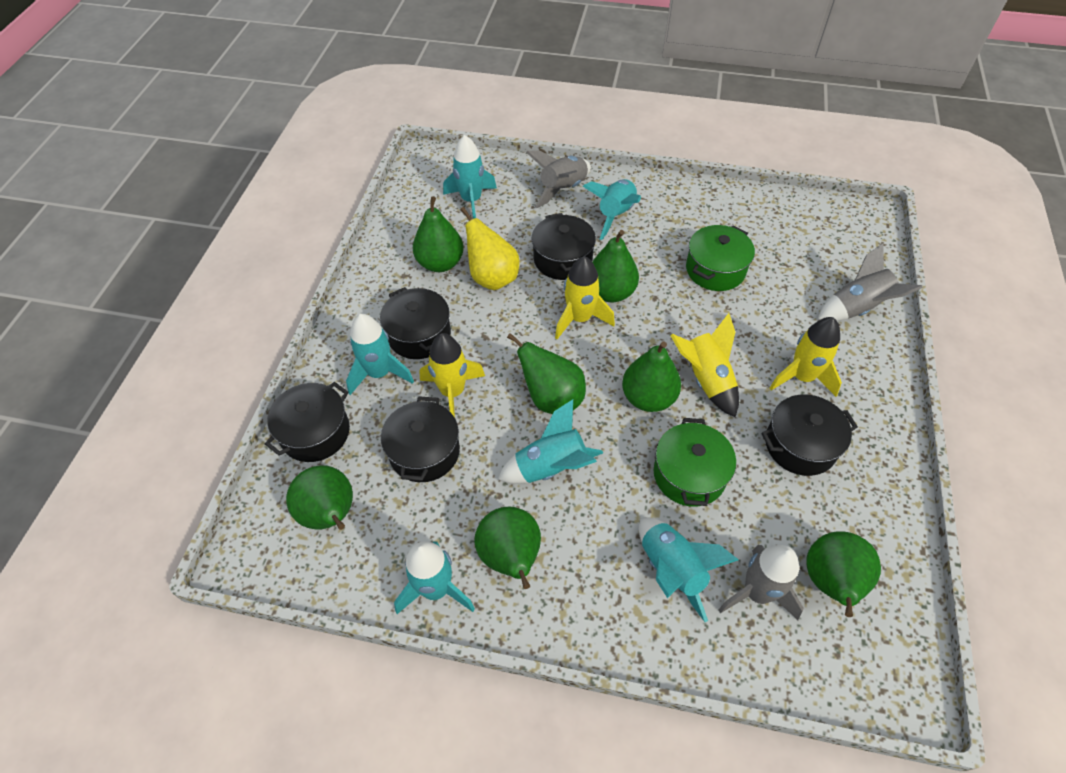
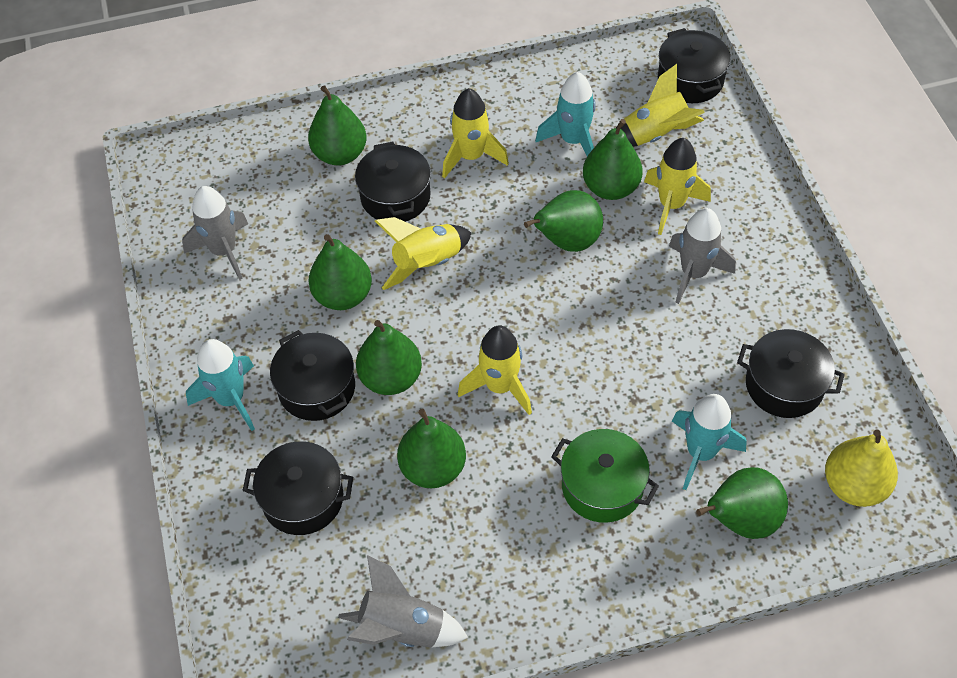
green pot: 2 -> 1
turquoise rocket: 6 -> 3
yellow rocket: 4 -> 5

